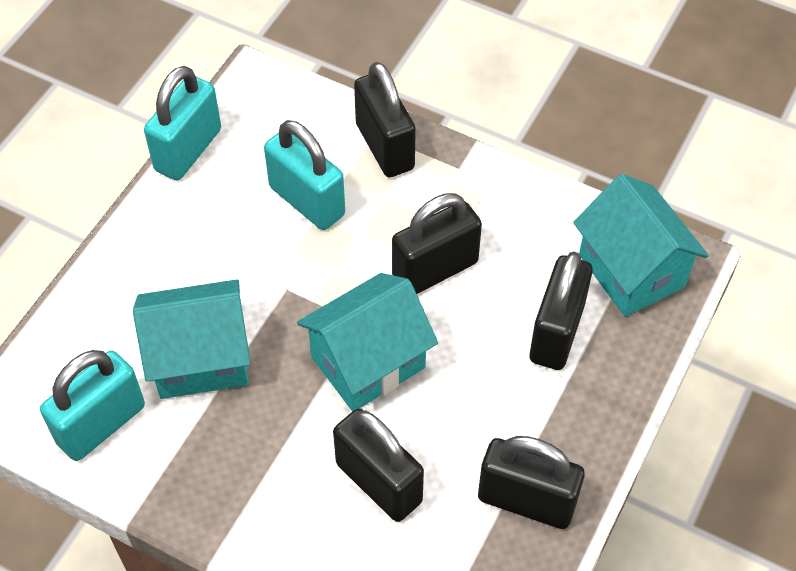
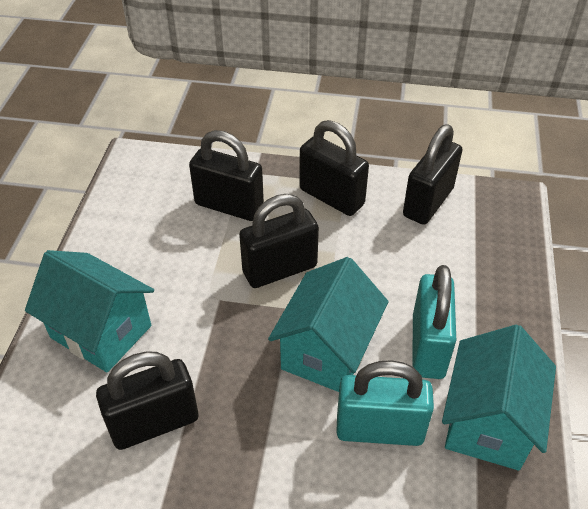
turquoise padlock: 3 -> 2

